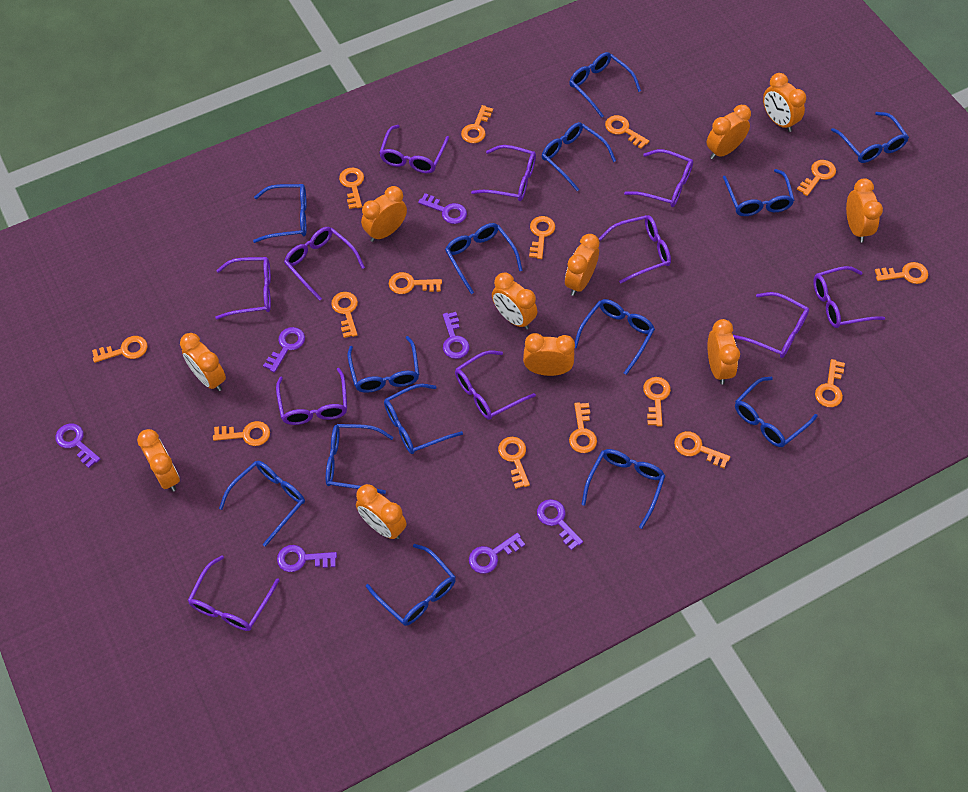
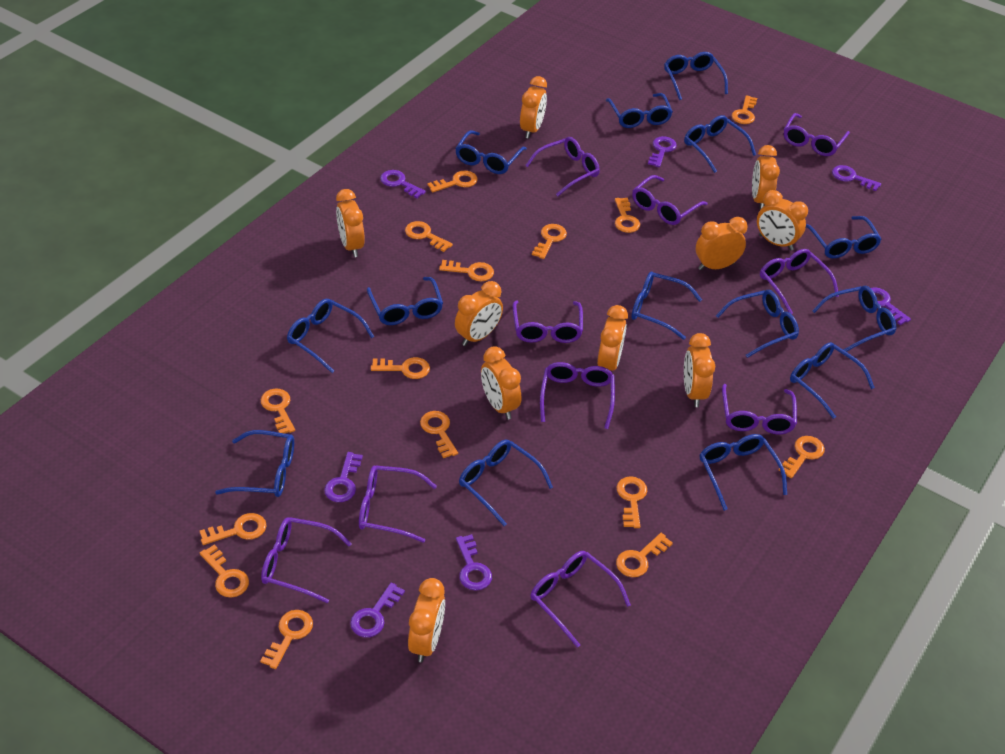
orange clock: 11 -> 10
purple glasses: 11 -> 10

